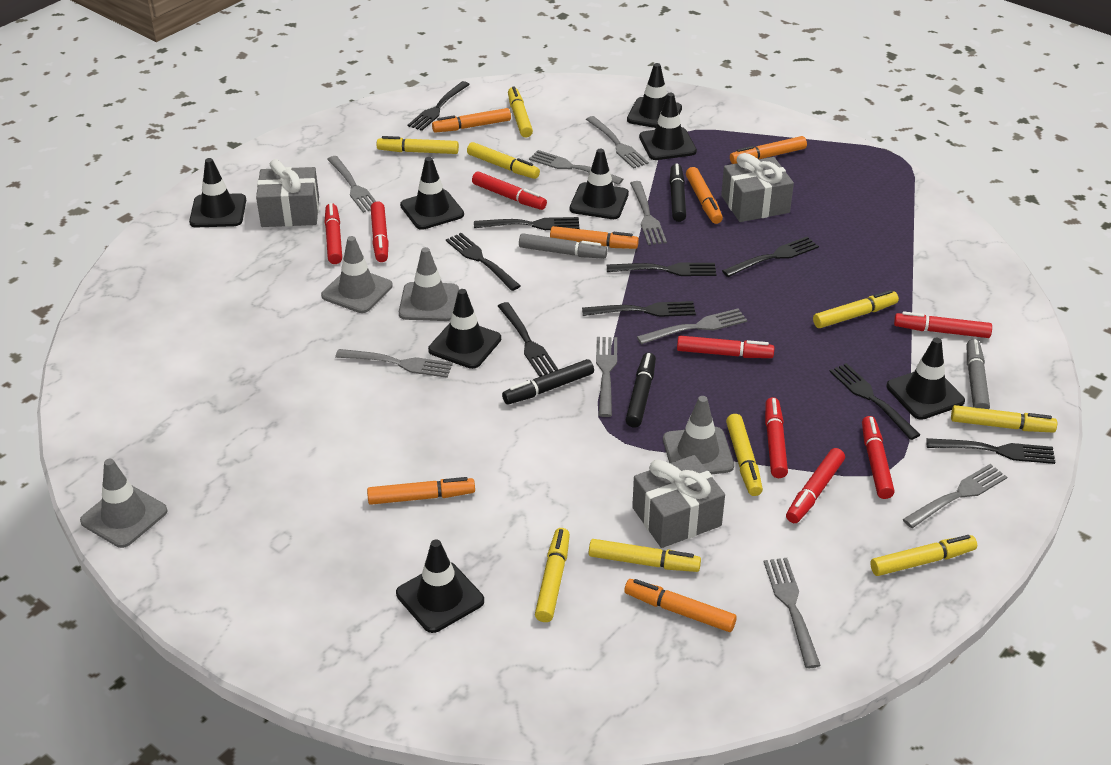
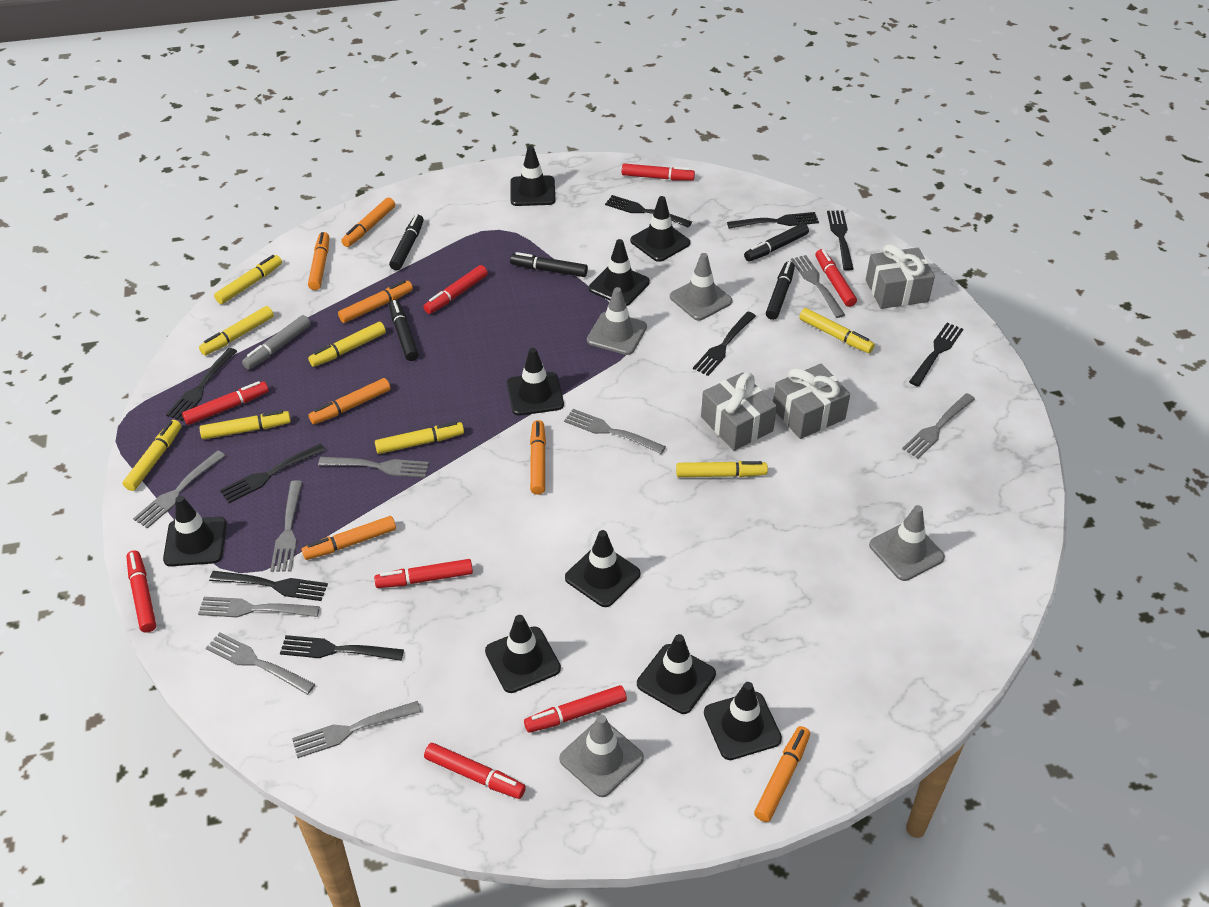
black marker: 3 -> 5
black traffic cone: 8 -> 9
grey marker: 2 -> 1
orange marker: 6 -> 7
yellow marker: 9 -> 8

